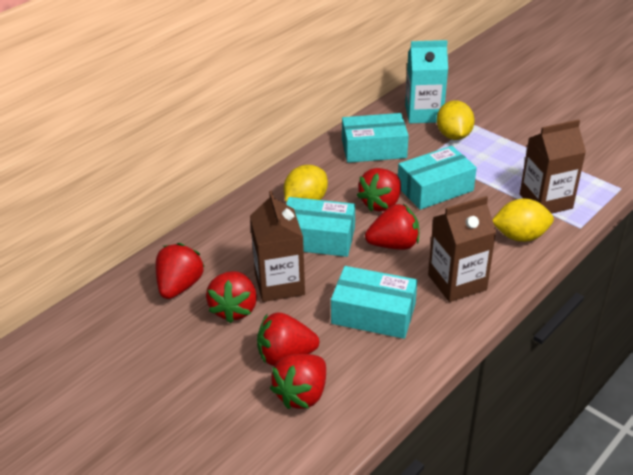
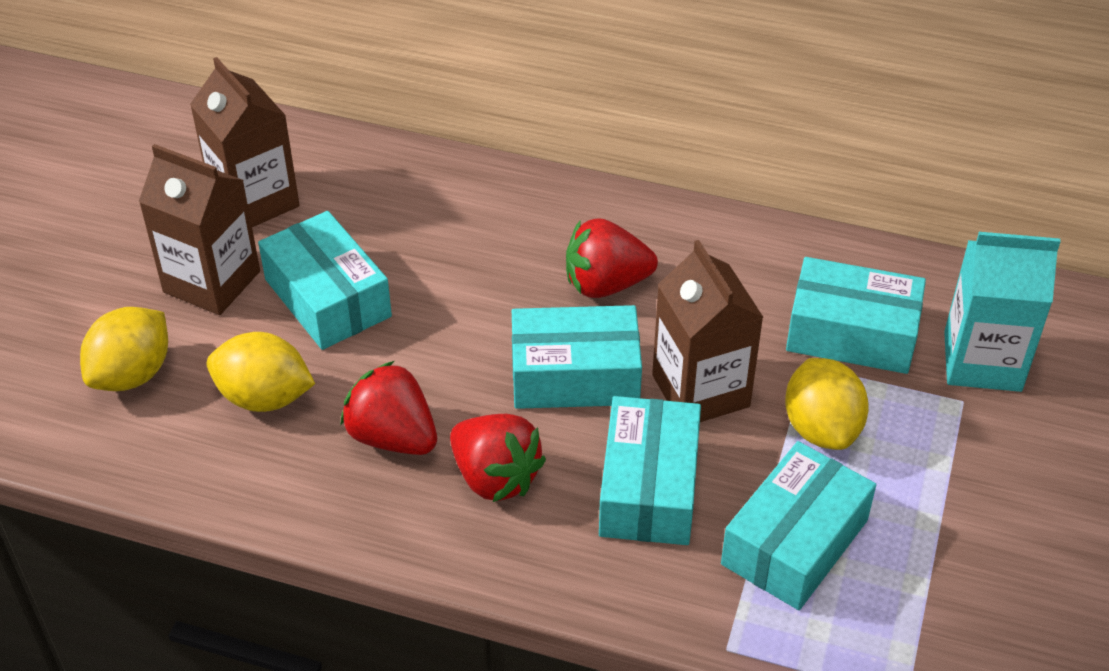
red strawberry: 6 -> 3
turquoise box: 4 -> 5

